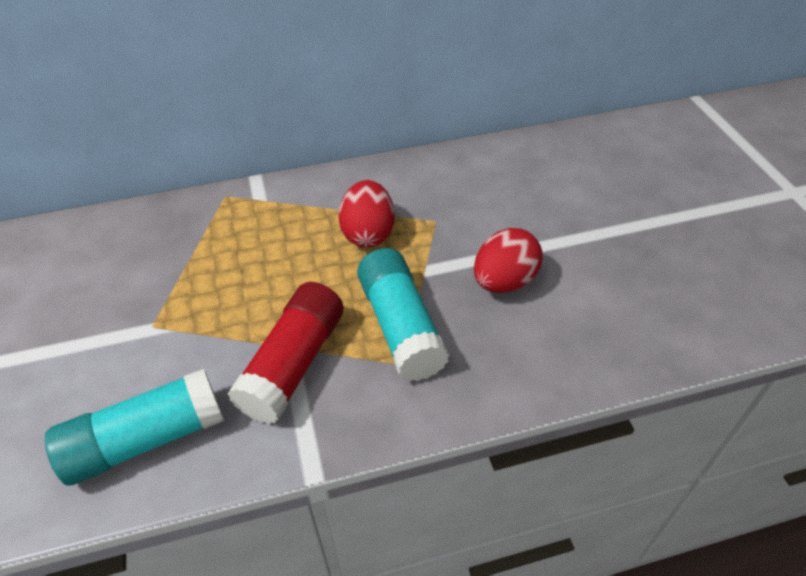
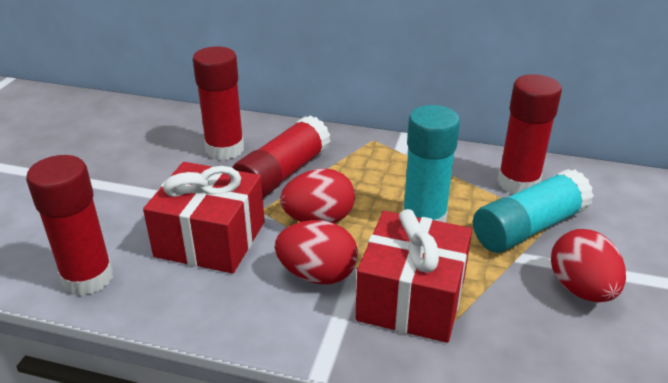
red egg: 2 -> 3
red gift: 0 -> 2
red glue stick: 1 -> 4

